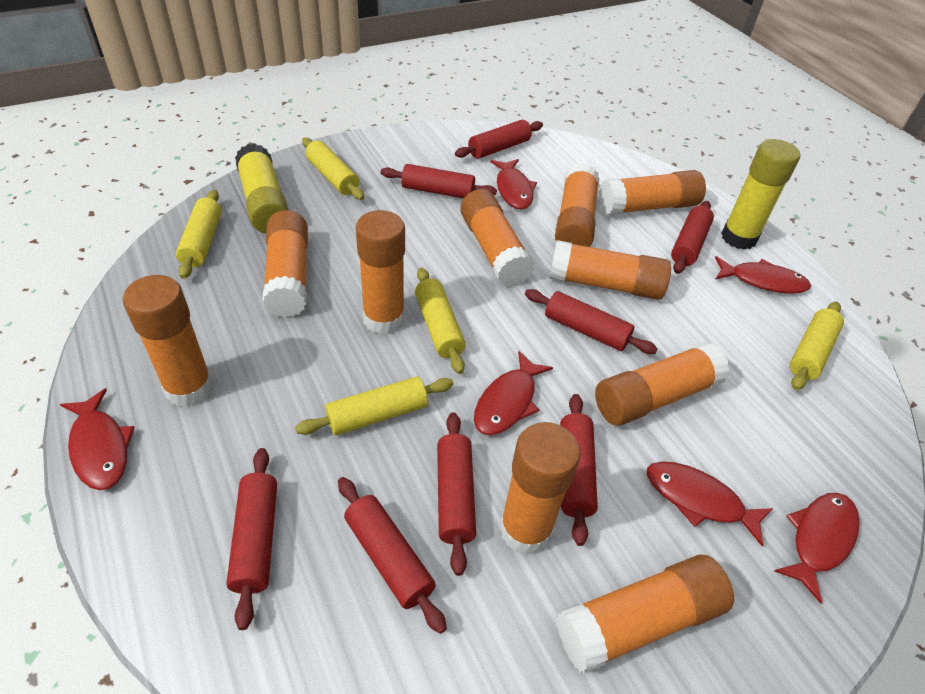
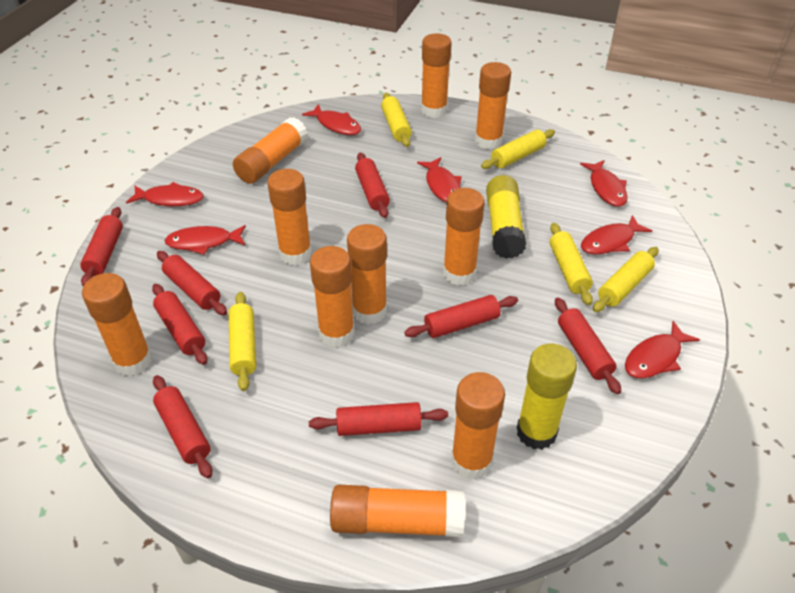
red fish: 6 -> 7

